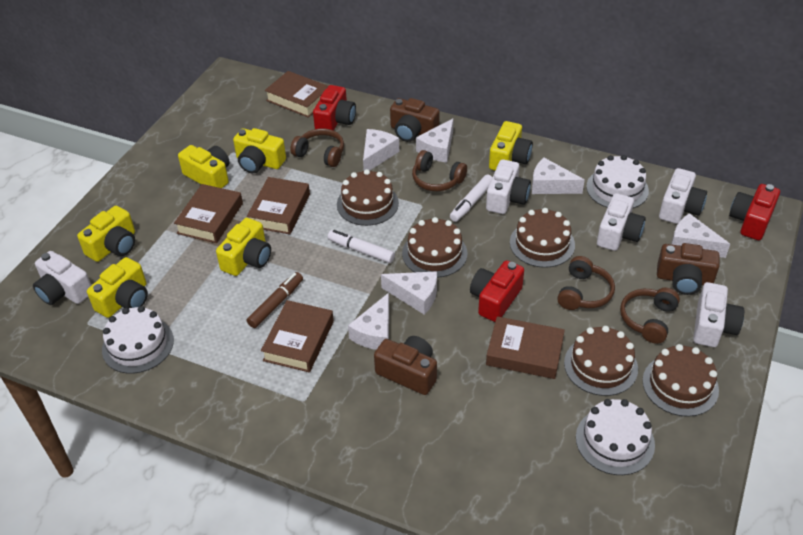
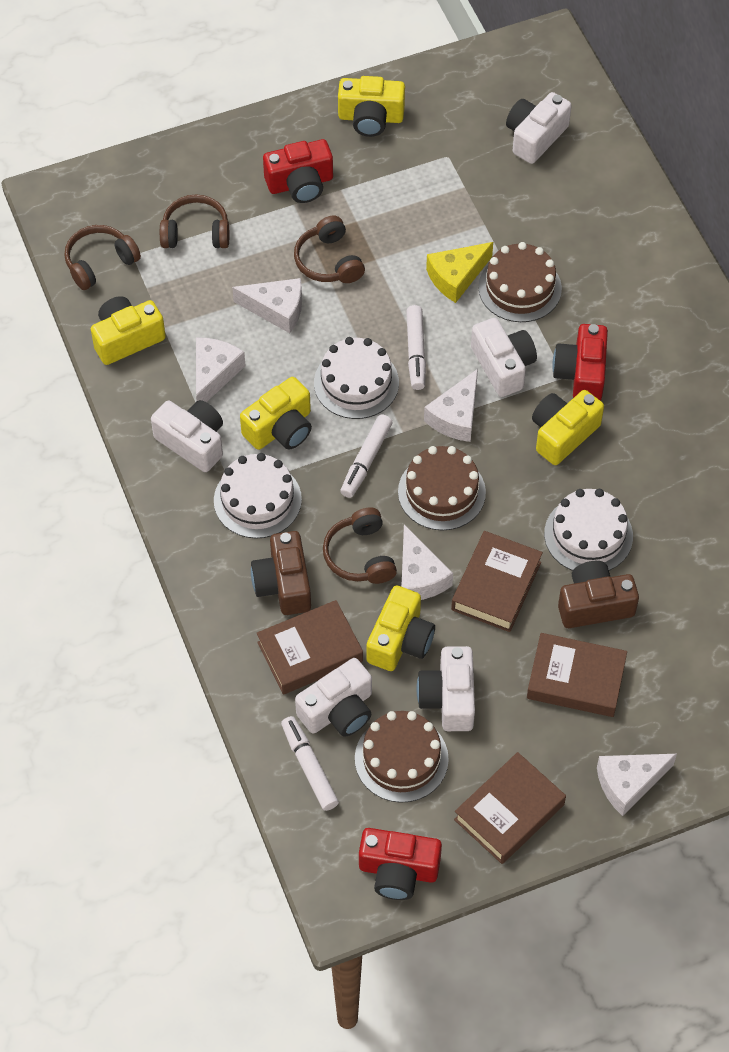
brown book: 5 -> 4
brown cake: 5 -> 3
brown camera: 3 -> 2
brown marker: 1 -> 0
white cheese: 6 -> 5
white marker: 2 -> 3
yellow camera: 6 -> 5
yellow cheese: 0 -> 1

